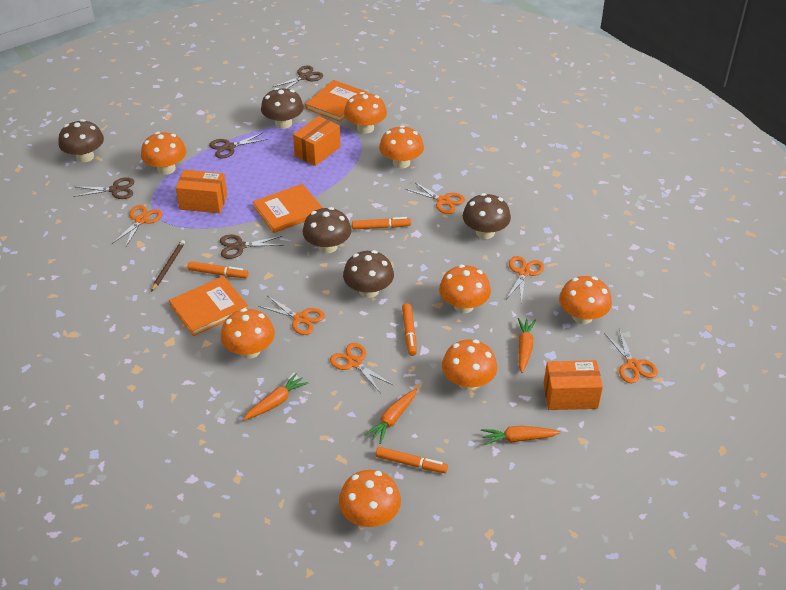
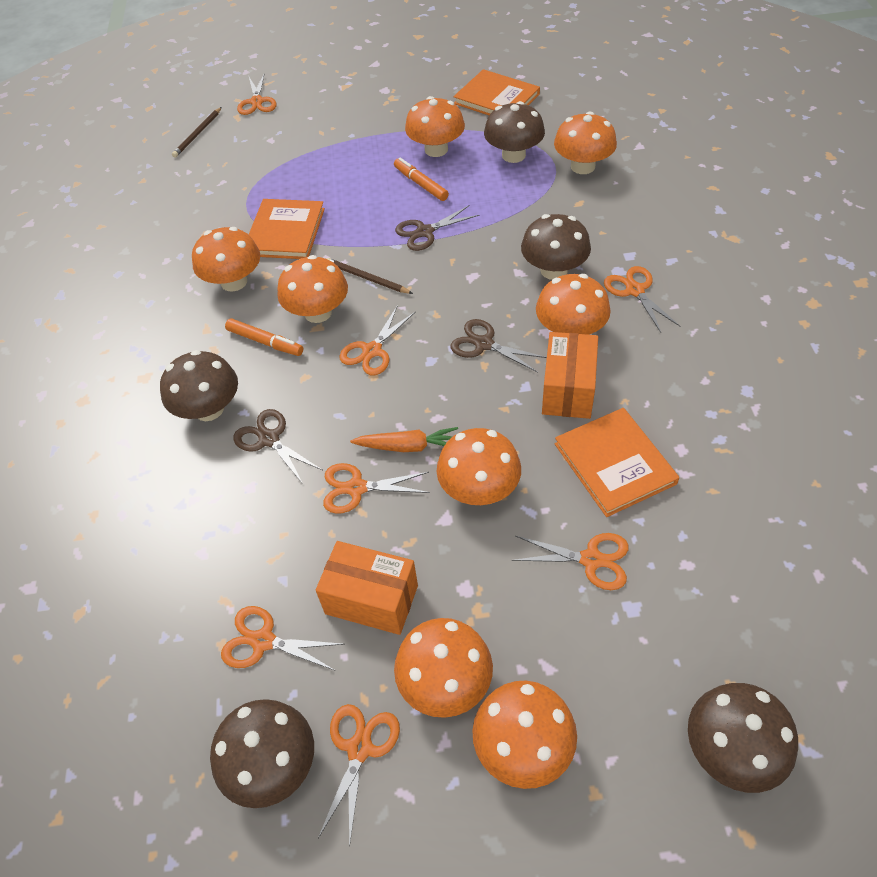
brown pencil: 1 -> 2
brown scissors: 4 -> 3
orange box: 3 -> 2
orange carrot: 4 -> 1
orange marker: 4 -> 2
orange scissors: 6 -> 7

